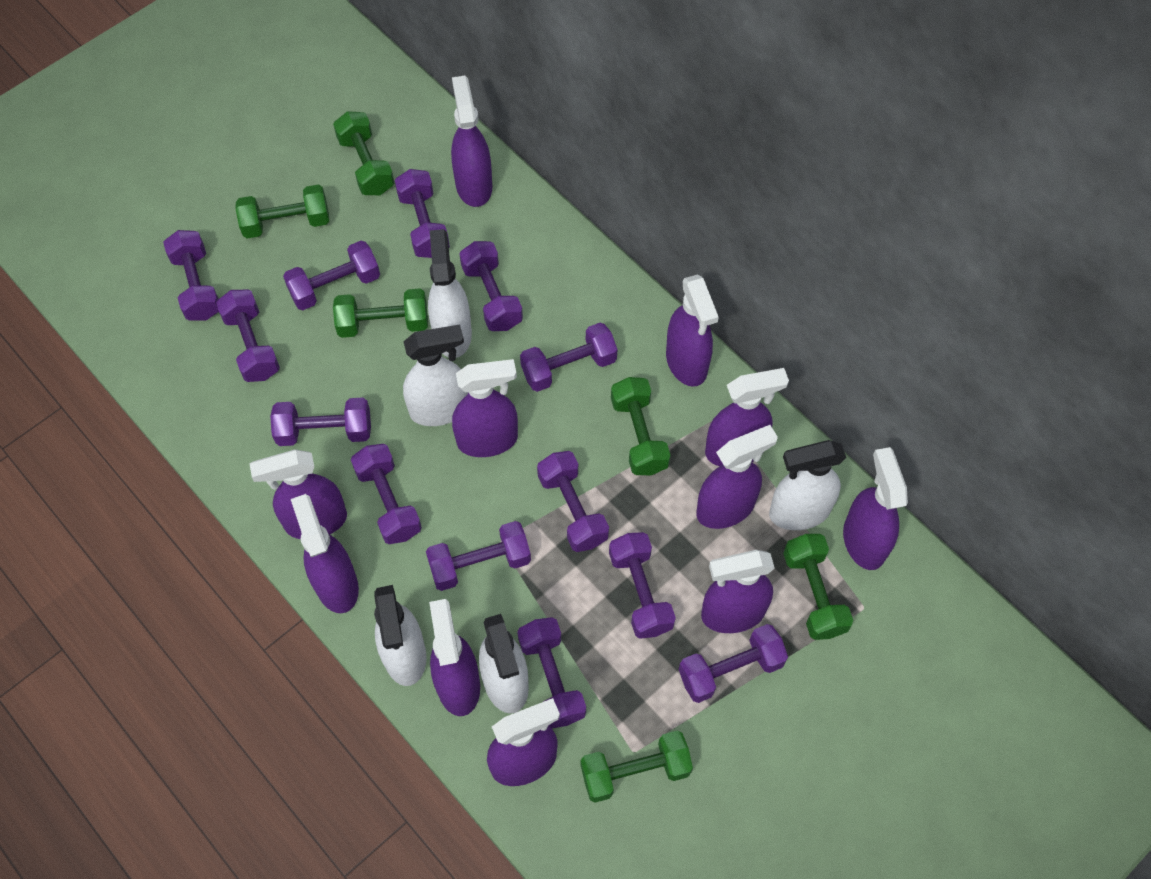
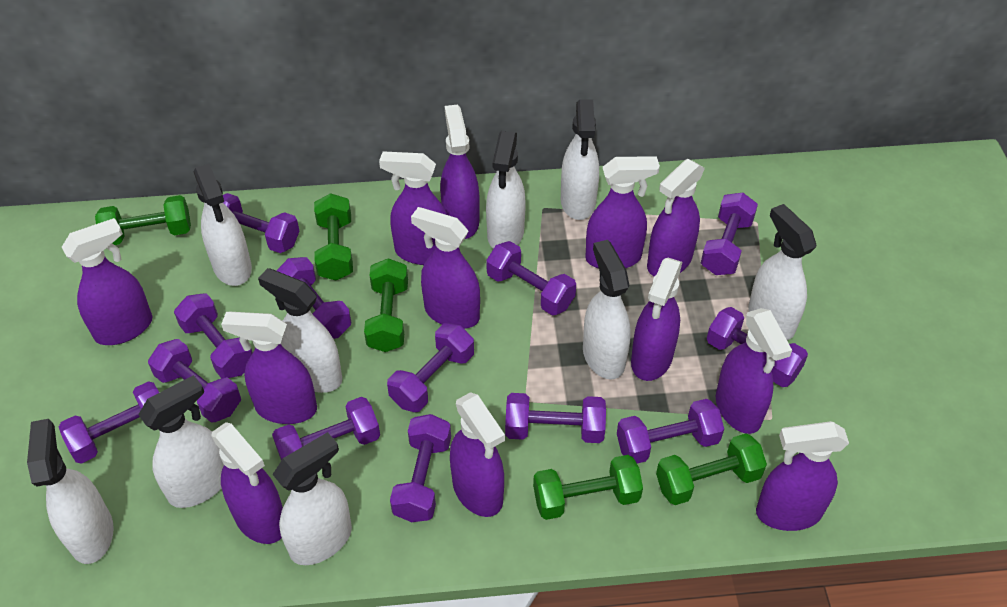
green dumbbell: 6 -> 5
purple spray bottle: 11 -> 12
white spray bottle: 5 -> 9

